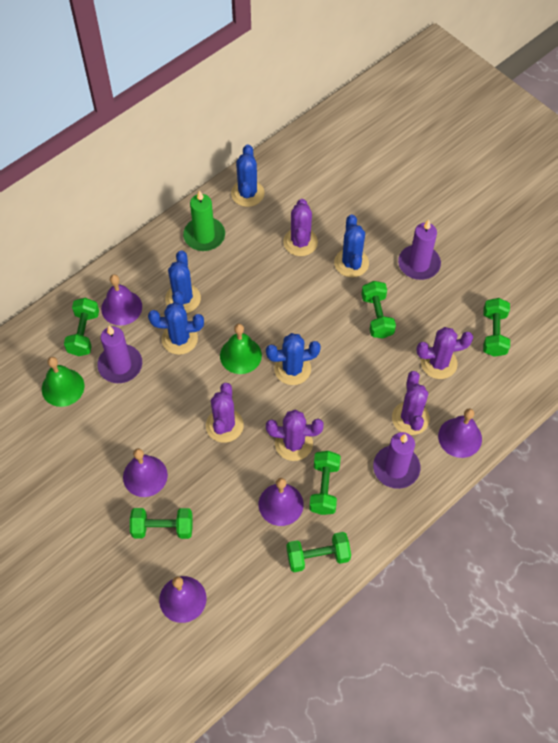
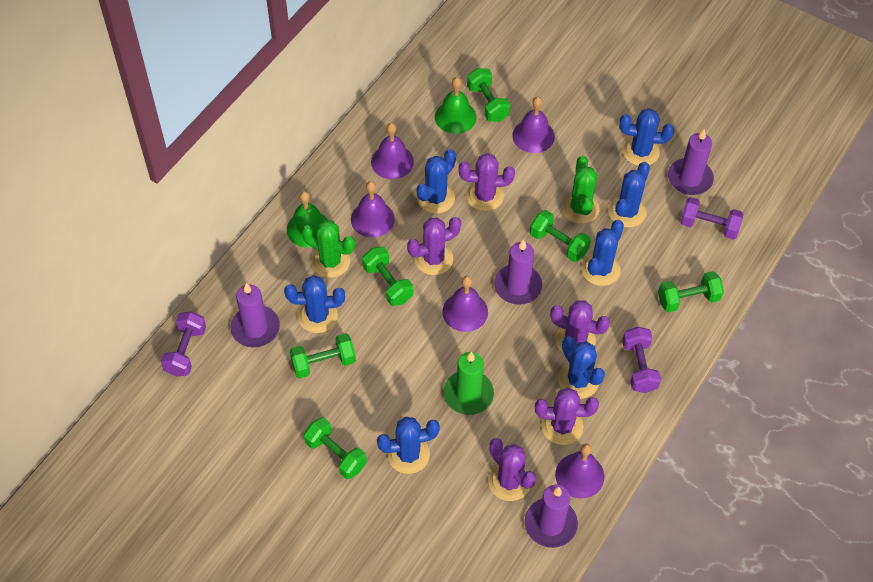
blue cactus: 5 -> 7
green cactus: 0 -> 2
purple candle: 3 -> 4
purple dumbbell: 0 -> 3

